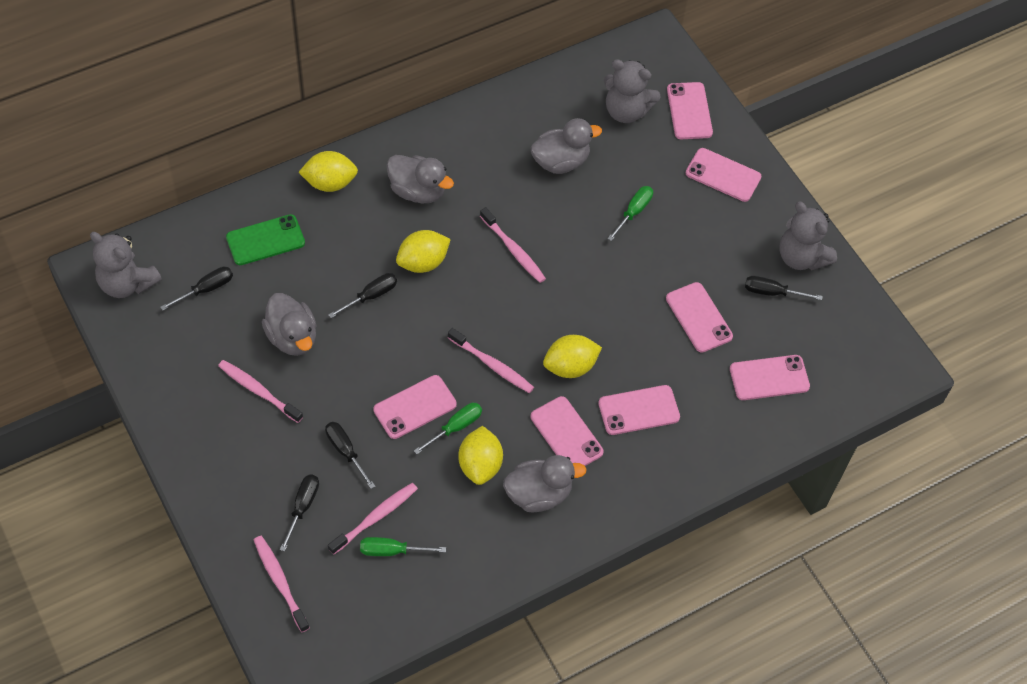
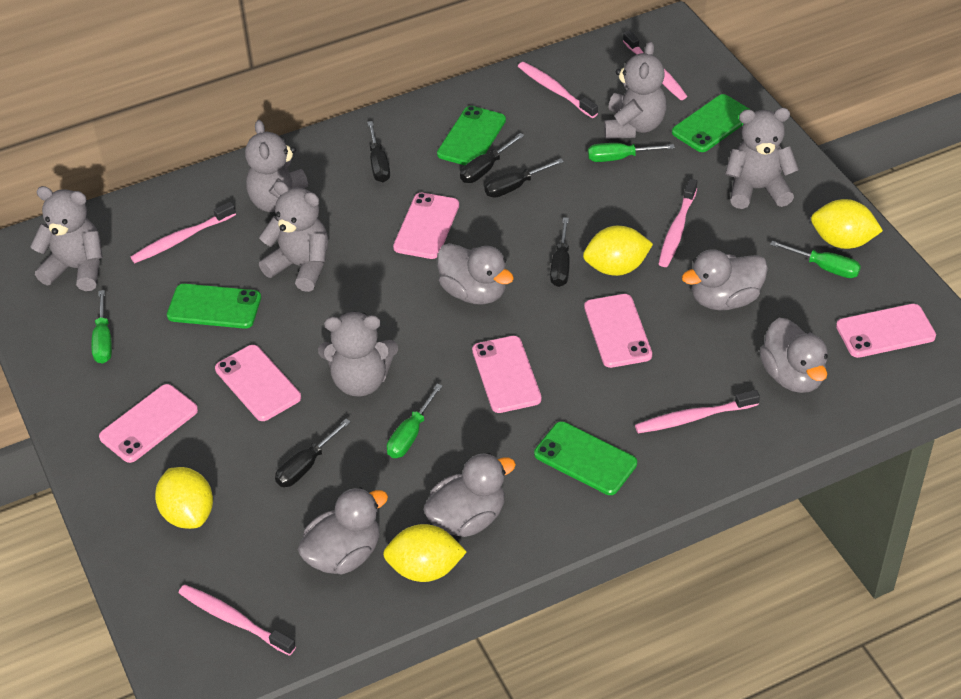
green phone: 1 -> 4
green screwdriver: 3 -> 4
grey duck: 4 -> 5
grey teddy bear: 3 -> 6
pink phone: 7 -> 6
pink toothbrush: 5 -> 6

